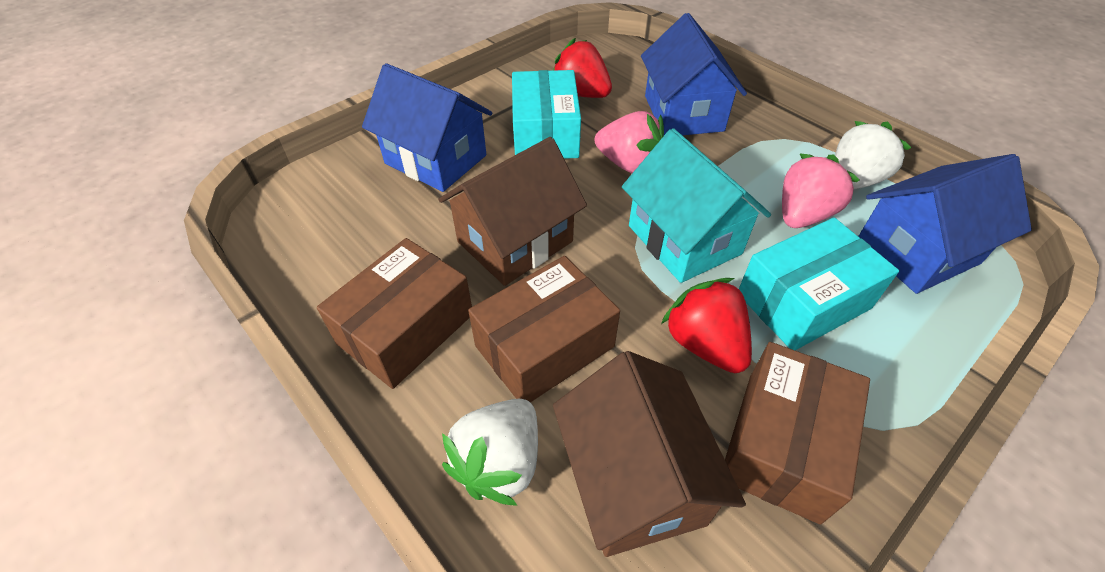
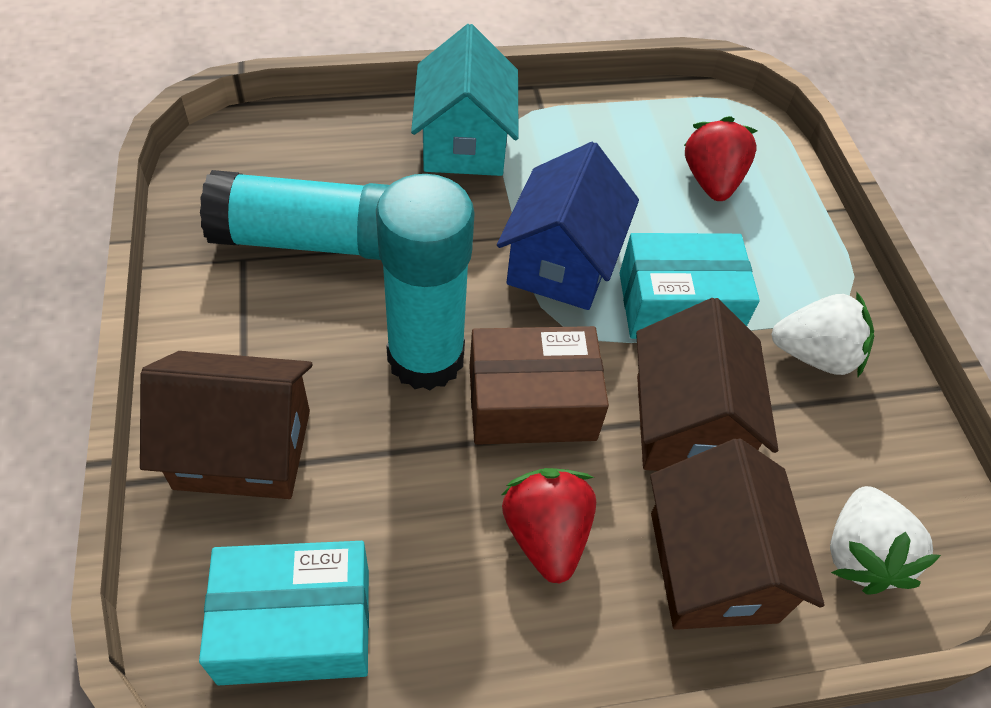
blue house: 3 -> 1
brown box: 3 -> 1
brown house: 2 -> 3
pink strawberry: 2 -> 0
turquoise glue stick: 0 -> 2

